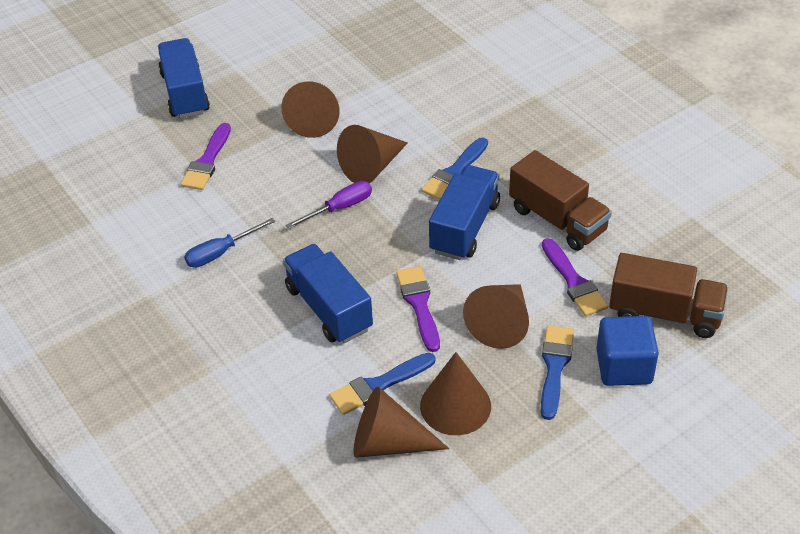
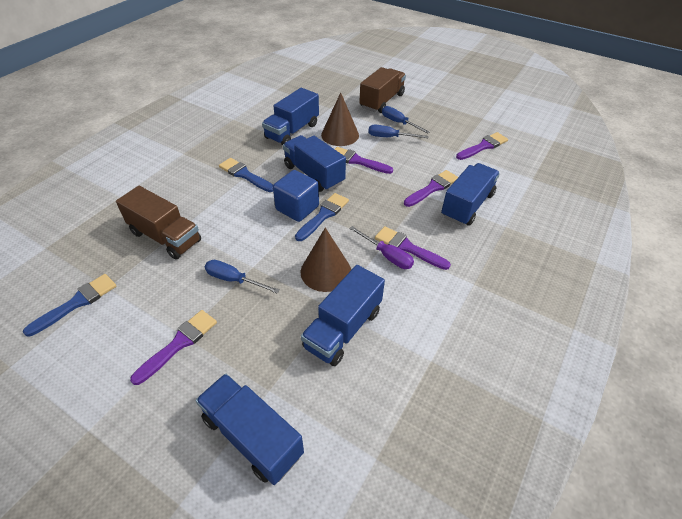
blue screwdriver: 1 -> 3
blue truck: 3 -> 5
brown cone: 5 -> 2
purple brush: 3 -> 5

